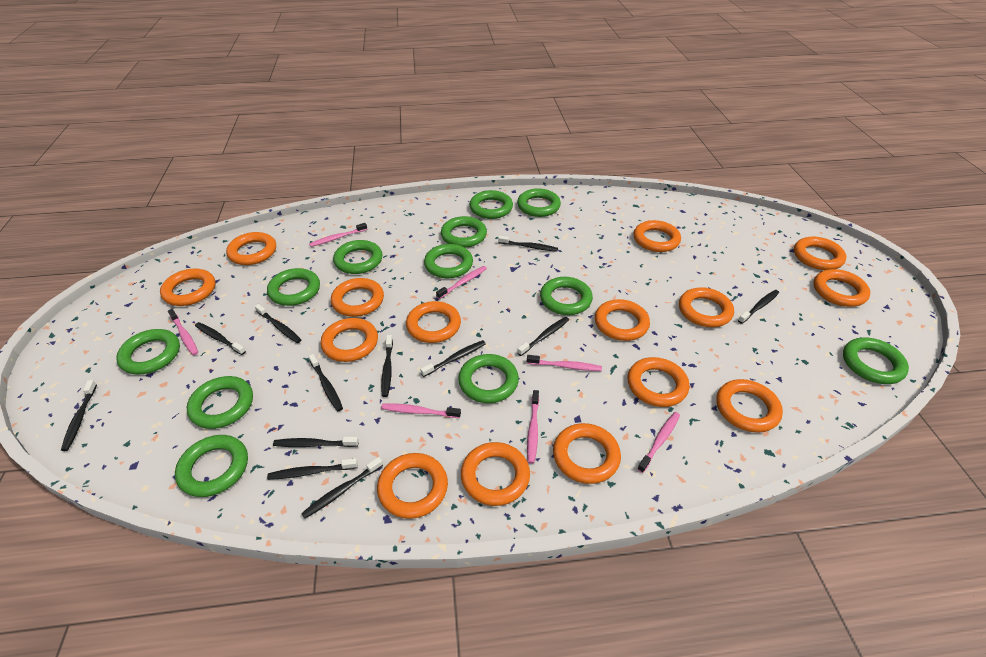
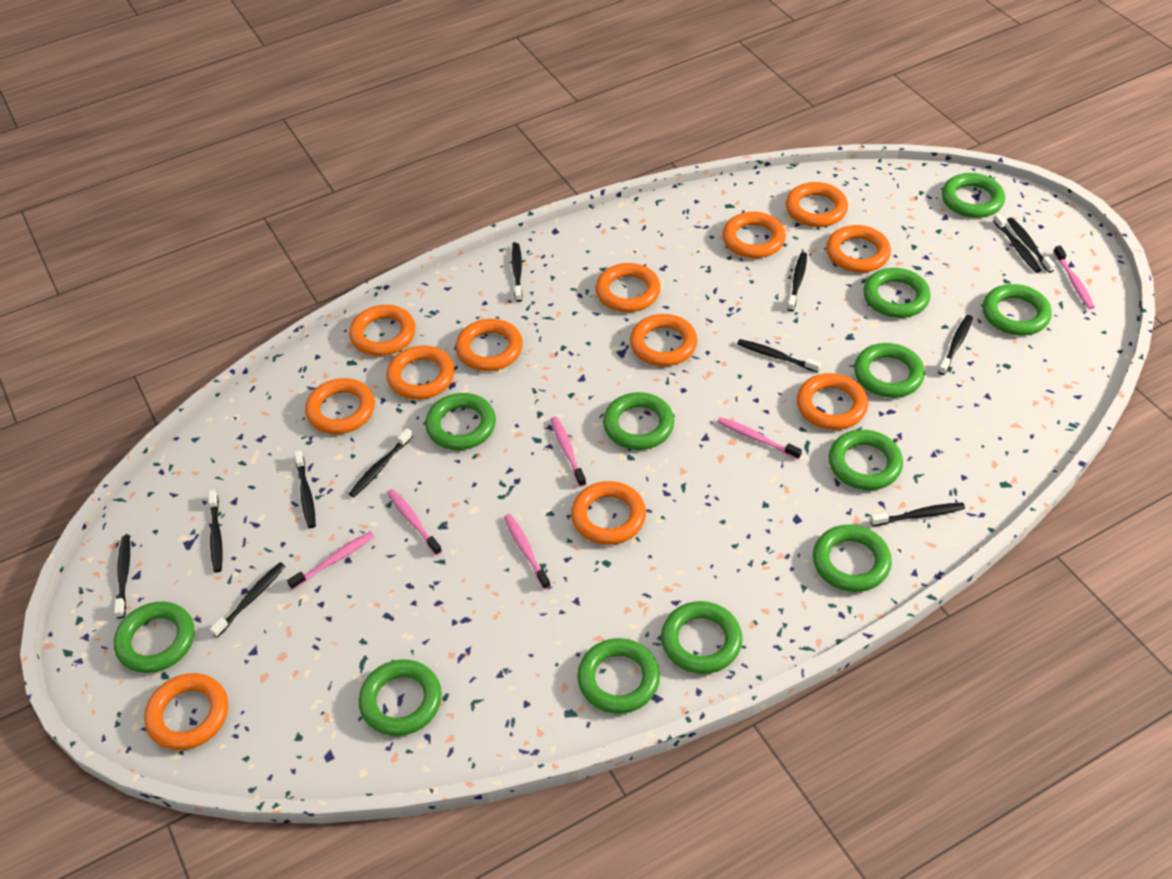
orange ring: 15 -> 12
pink toothbrush: 7 -> 6

